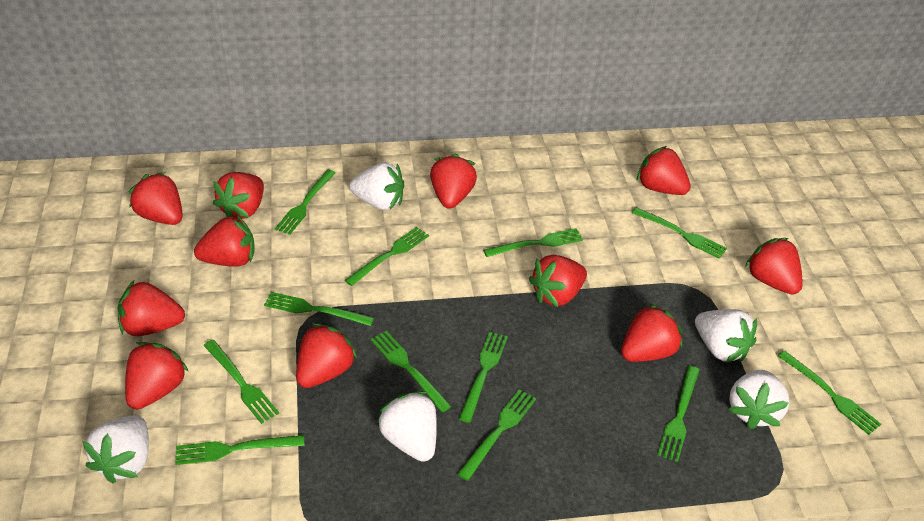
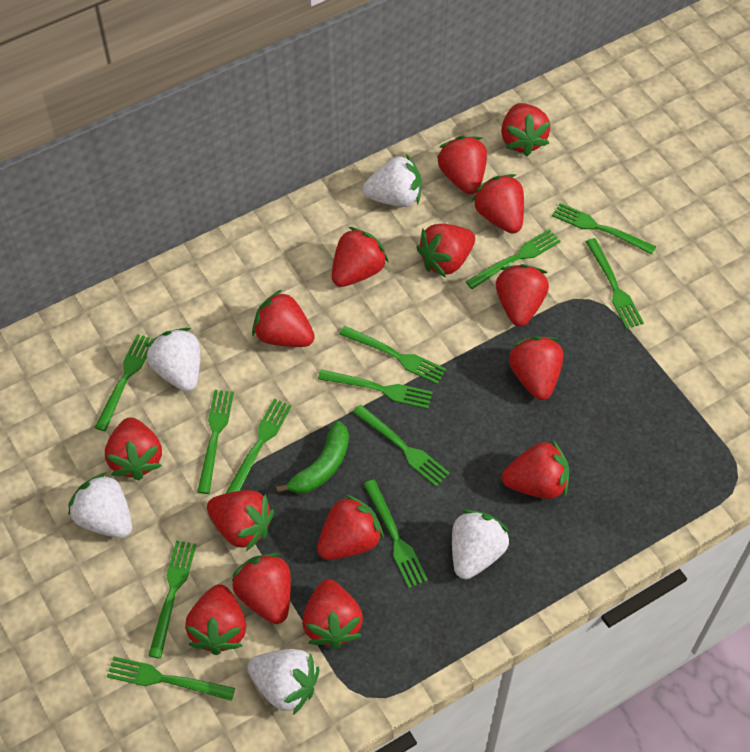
green banana: 0 -> 1
red strawberry: 11 -> 15

